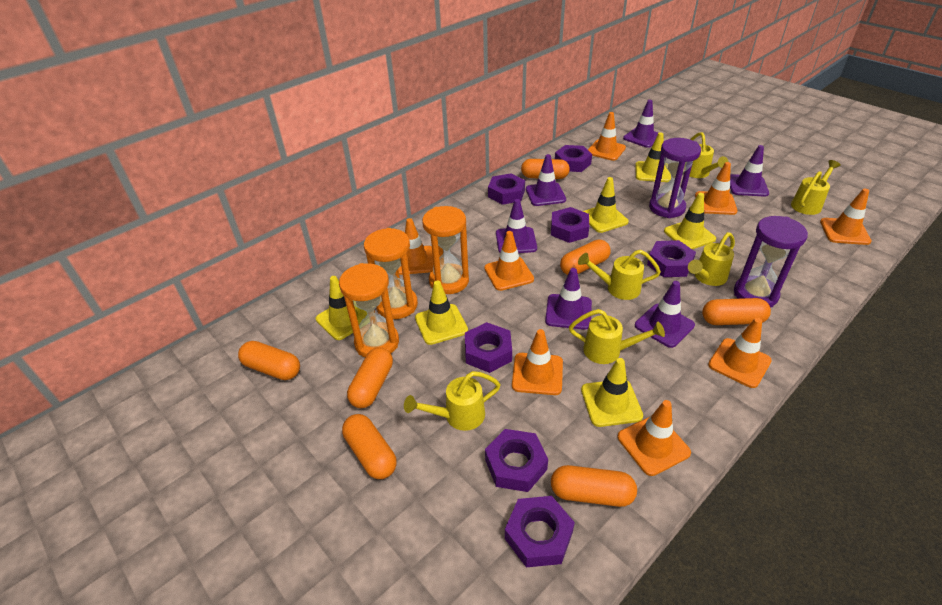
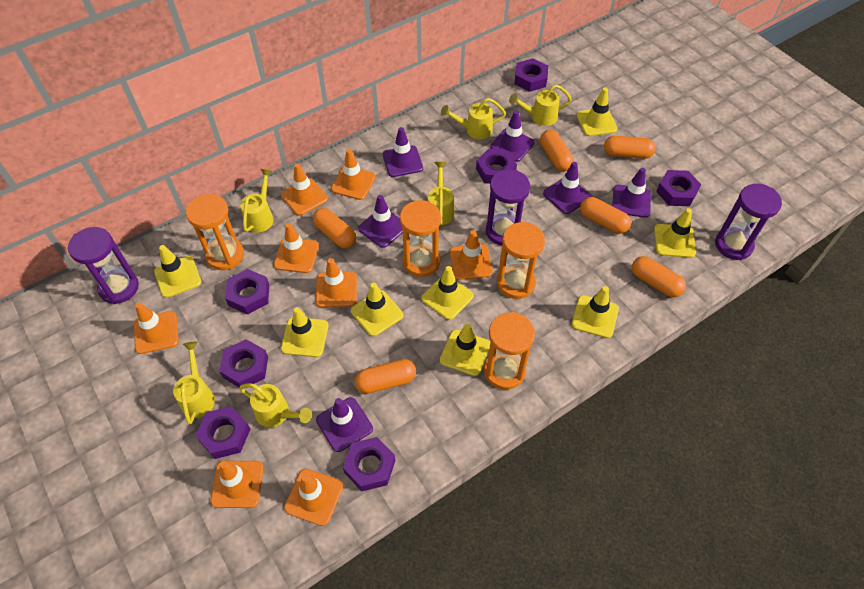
orange capsule: 7 -> 6
orange hourglass: 3 -> 4
purple hourglass: 2 -> 3
yellow traffic cone: 6 -> 8

